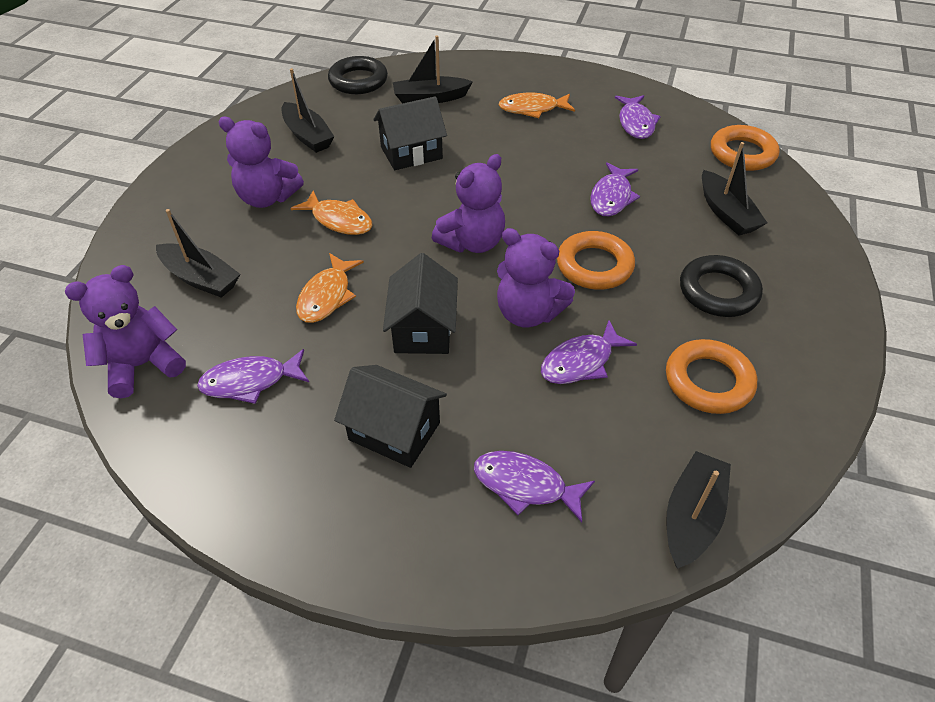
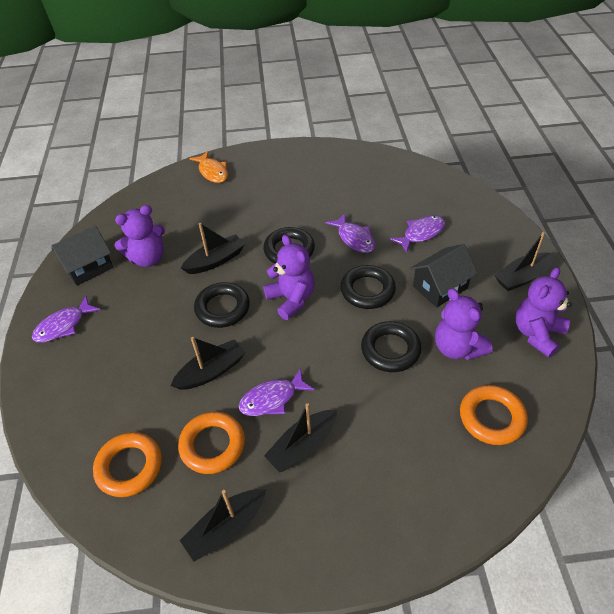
black house: 3 -> 2
black ring: 2 -> 4
orange fish: 3 -> 1
purple fish: 5 -> 4

